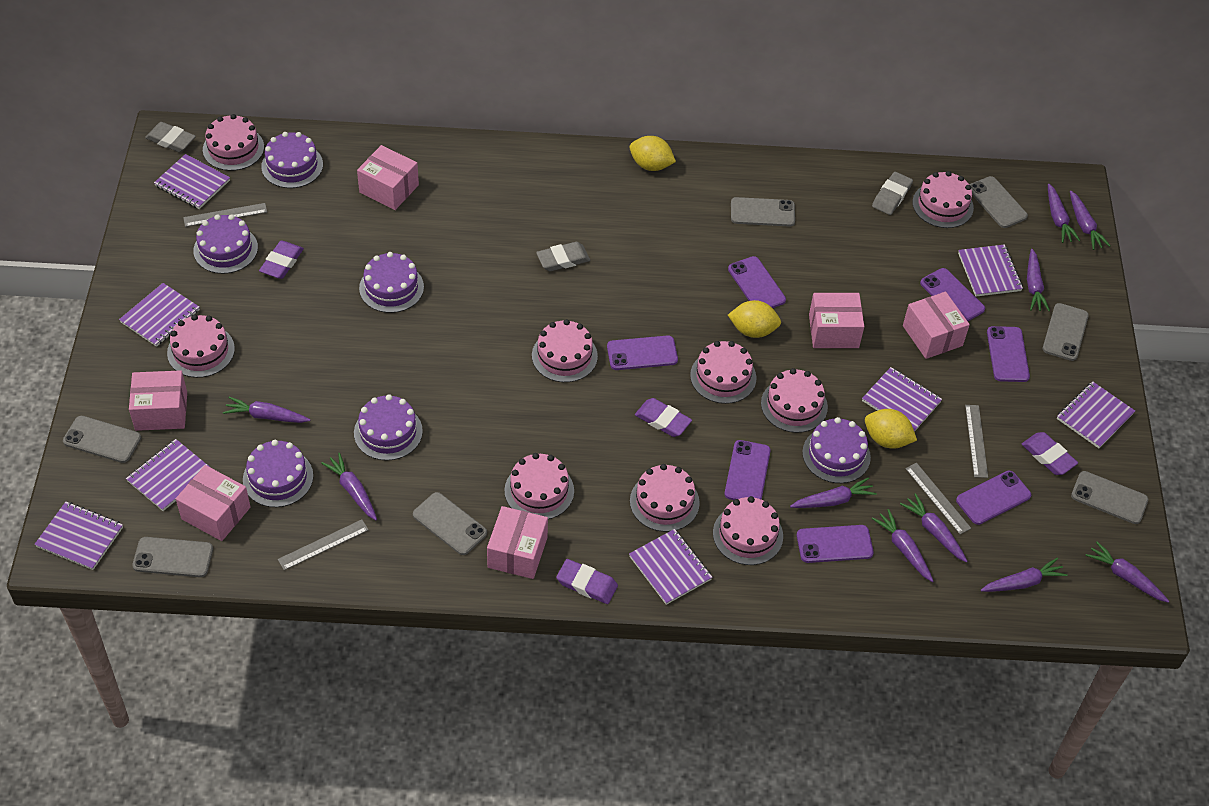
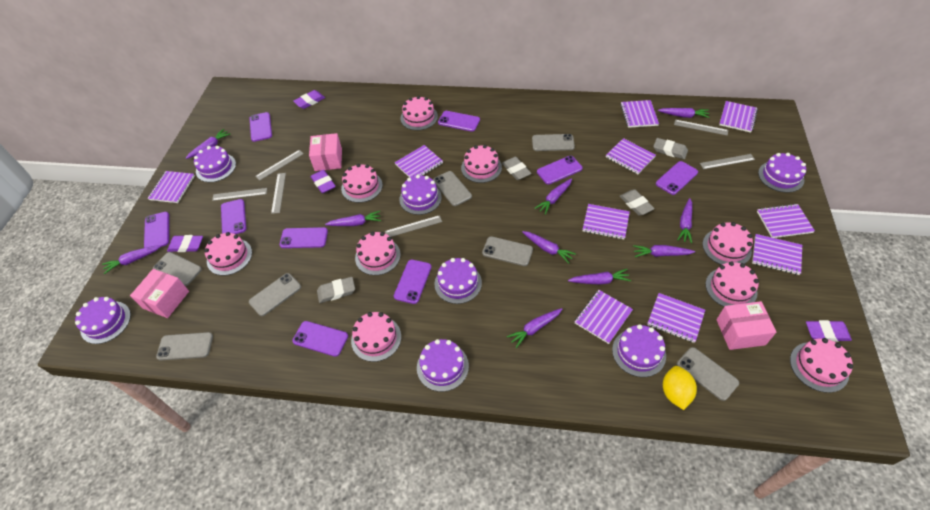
grey eraser: 3 -> 4
grey ruler: 4 -> 6
pink box: 6 -> 3
purple cake: 6 -> 7
purple notebook: 8 -> 10
purple phone: 7 -> 9
yellow lemon: 3 -> 1

